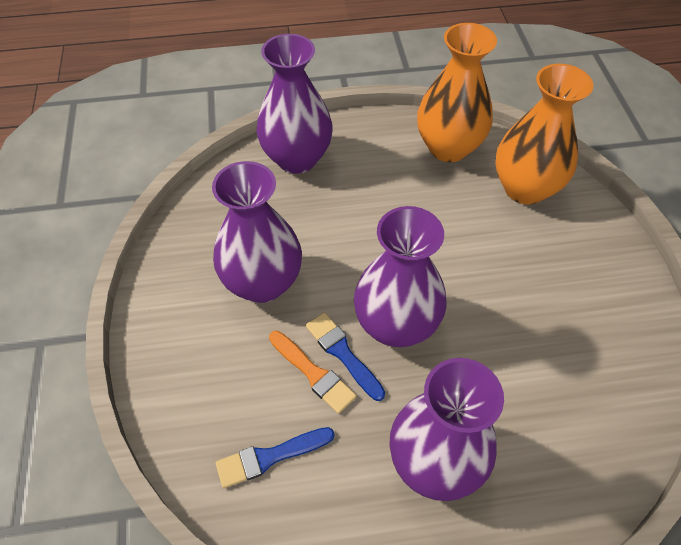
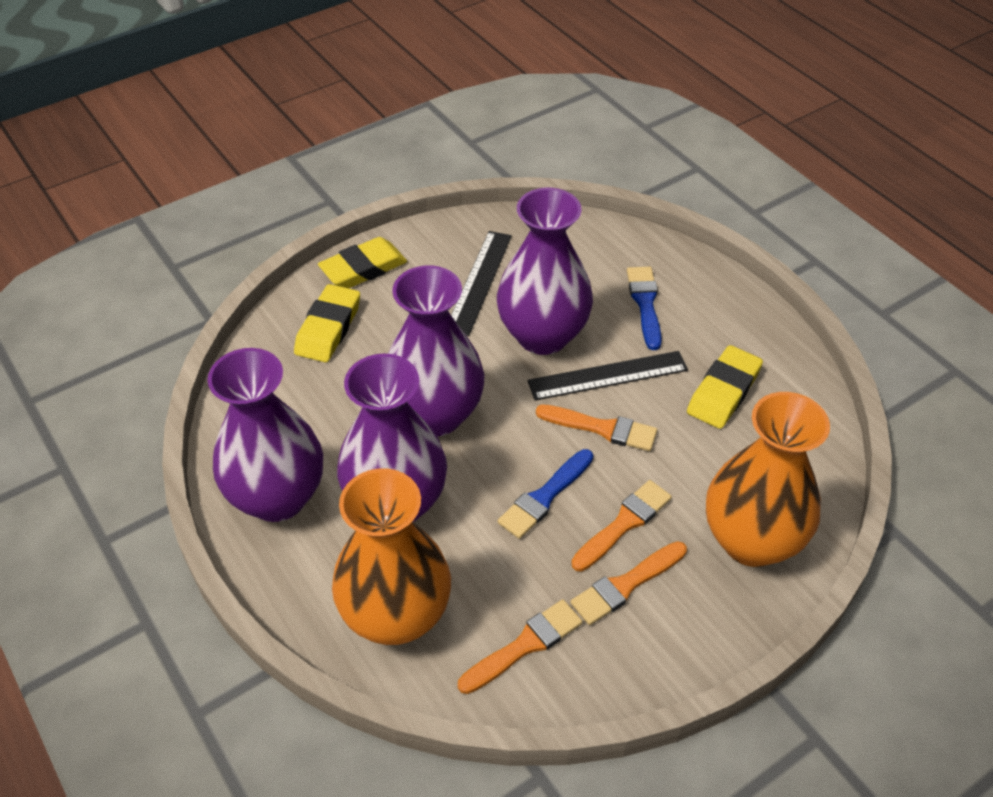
black ruler: 0 -> 2
orange brush: 1 -> 4
yellow eraser: 0 -> 3

